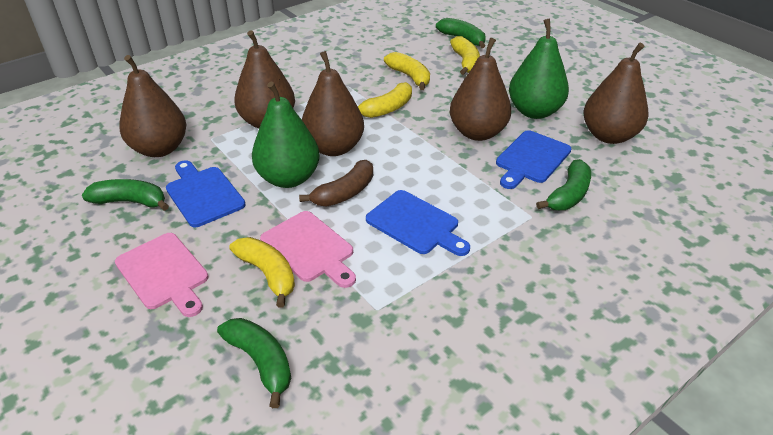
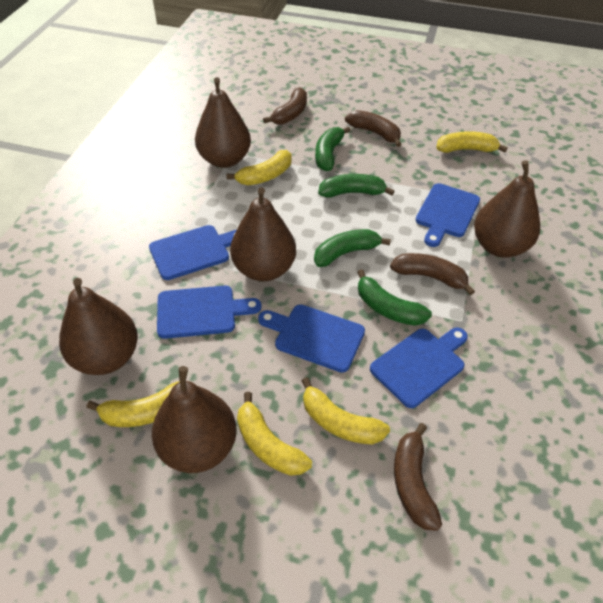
blue cutting board: 3 -> 5
brown banana: 1 -> 4
green pear: 2 -> 0
pink cutting board: 2 -> 0
yellow banana: 4 -> 5

